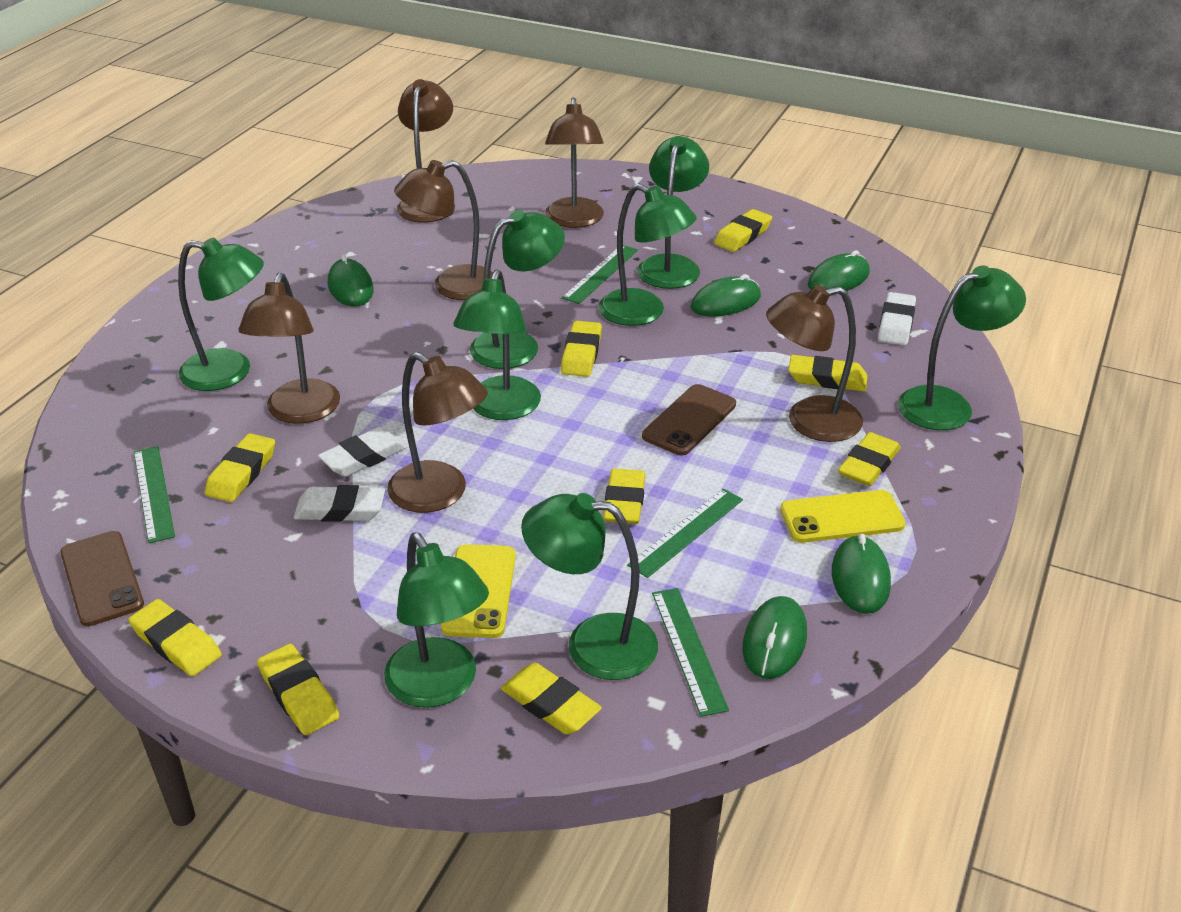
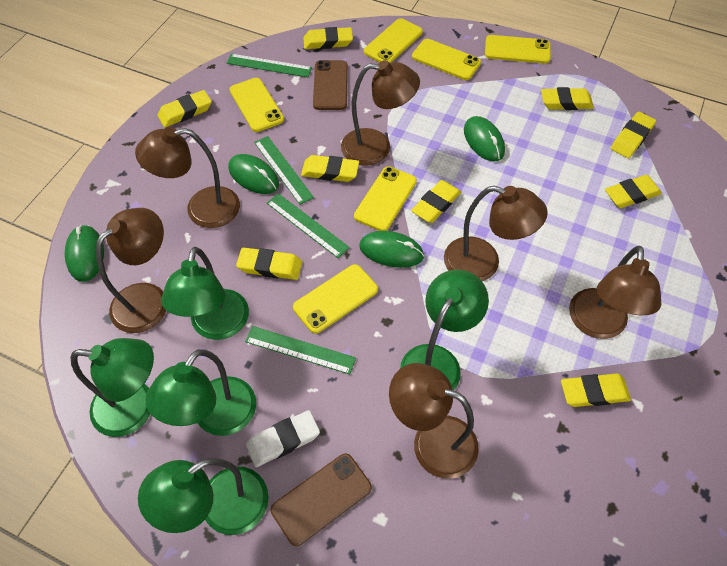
green lamp: 8 -> 5
green mouse: 5 -> 4
white eraser: 3 -> 1
yellow phone: 2 -> 6

